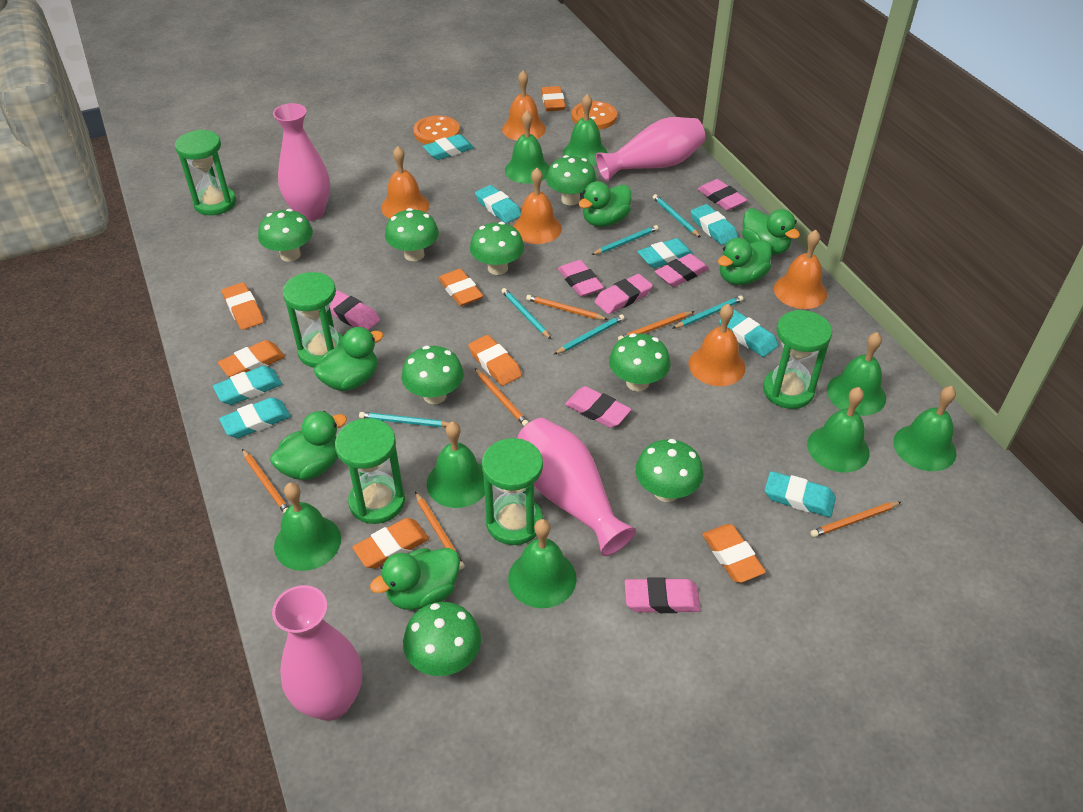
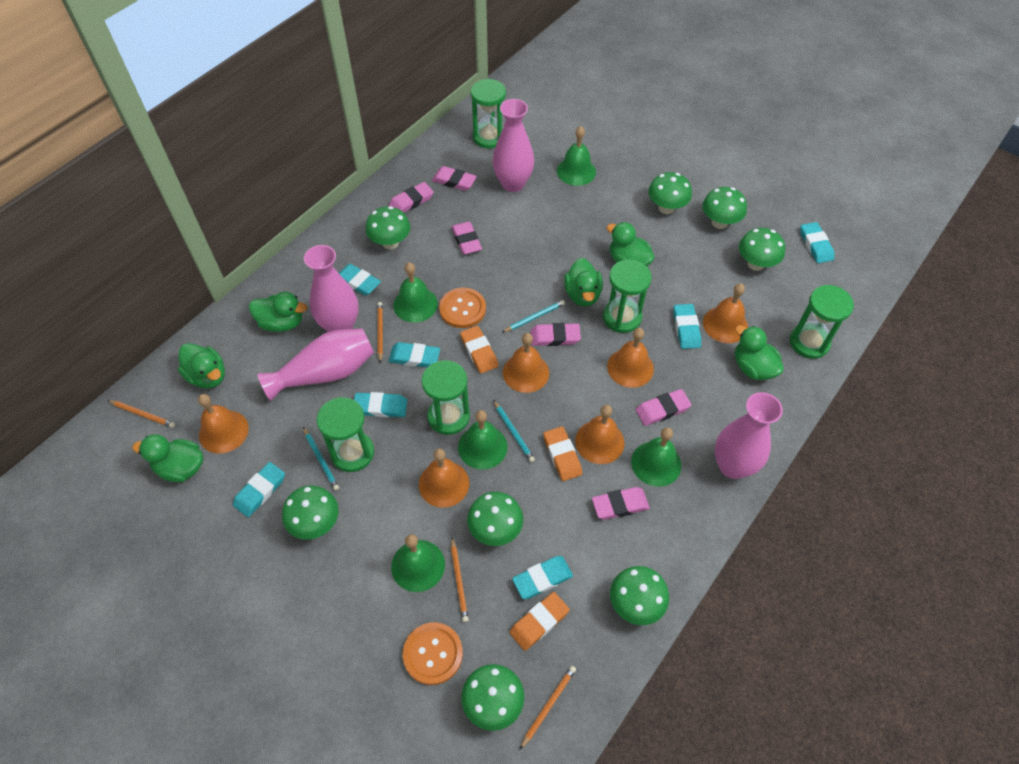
green bell: 8 -> 5
orange bell: 5 -> 6
orange eraser: 7 -> 3
orange pencil: 6 -> 4
pink eraser: 7 -> 6
turquoise eraser: 8 -> 7
turquoise pencil: 6 -> 3

